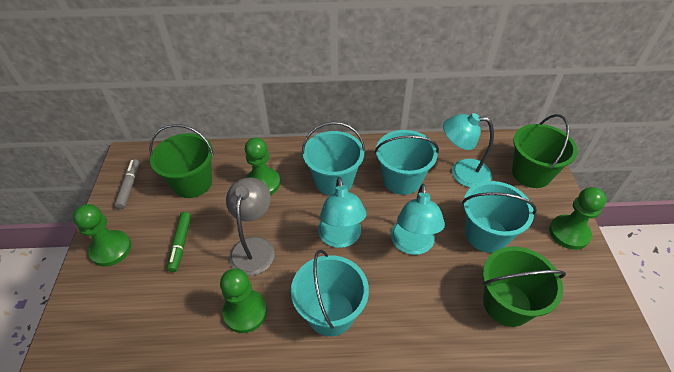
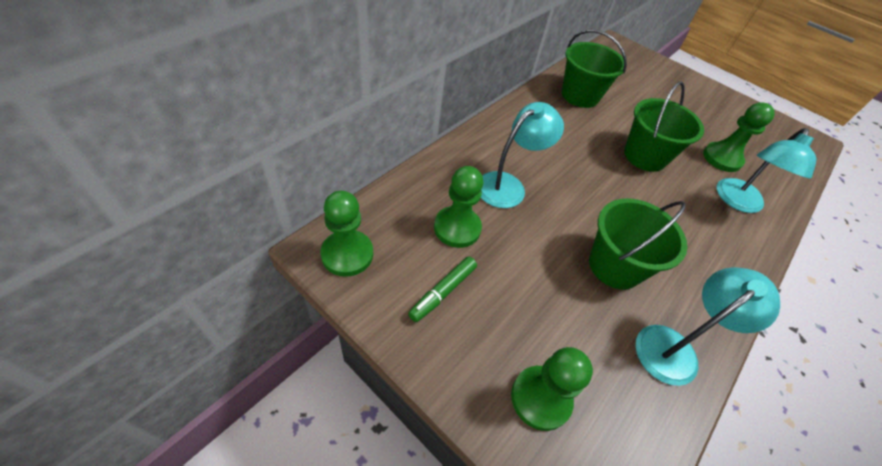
grey lamp: 1 -> 0
grey marker: 1 -> 0
turquoise bucket: 4 -> 0

